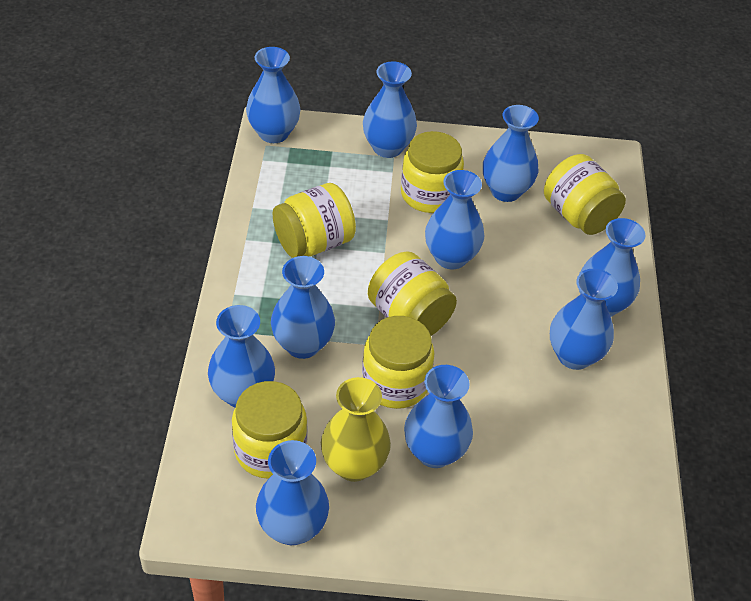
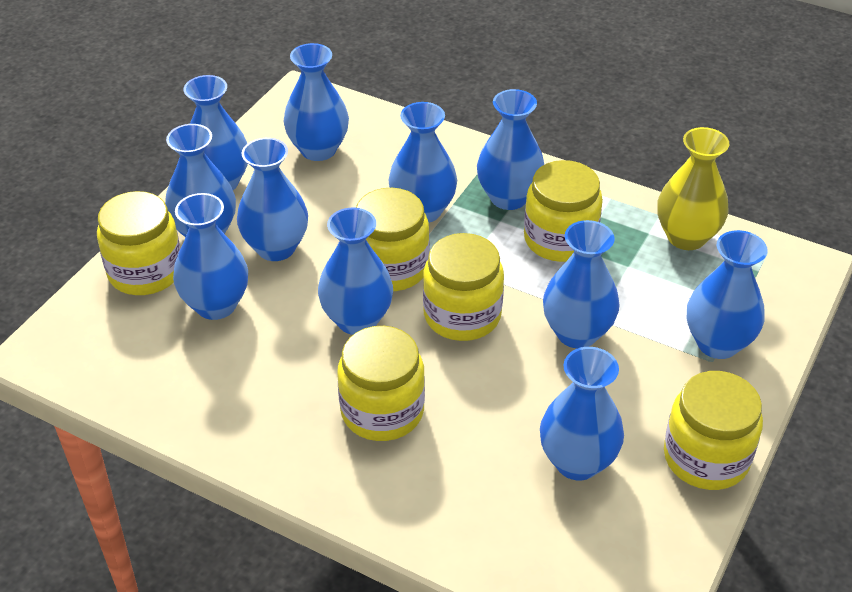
blue vase: 10 -> 11

